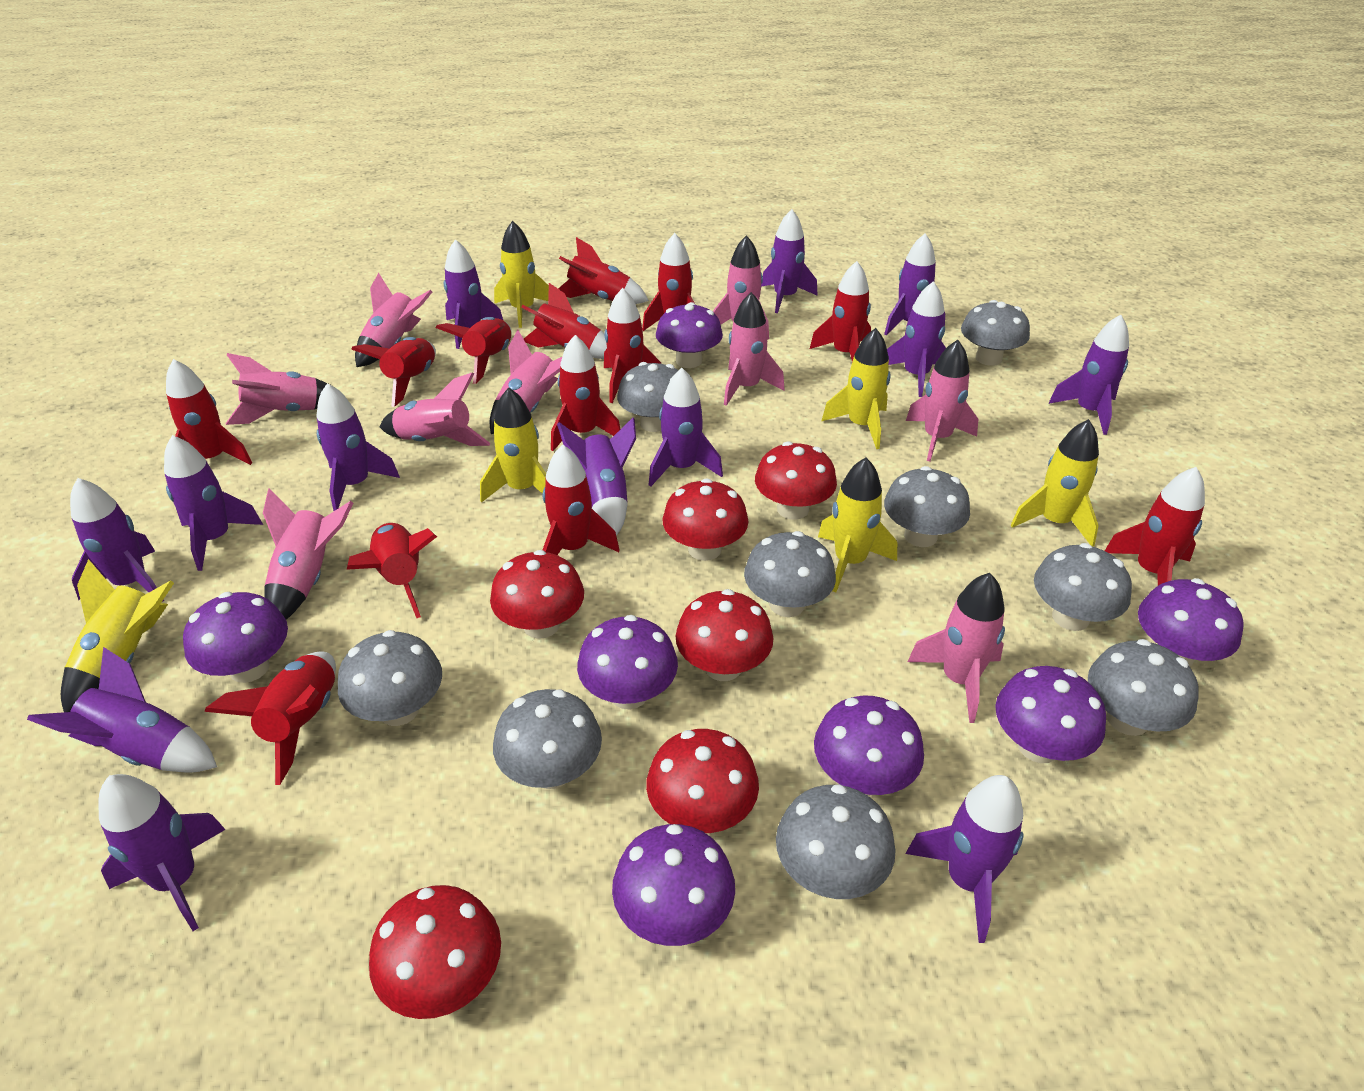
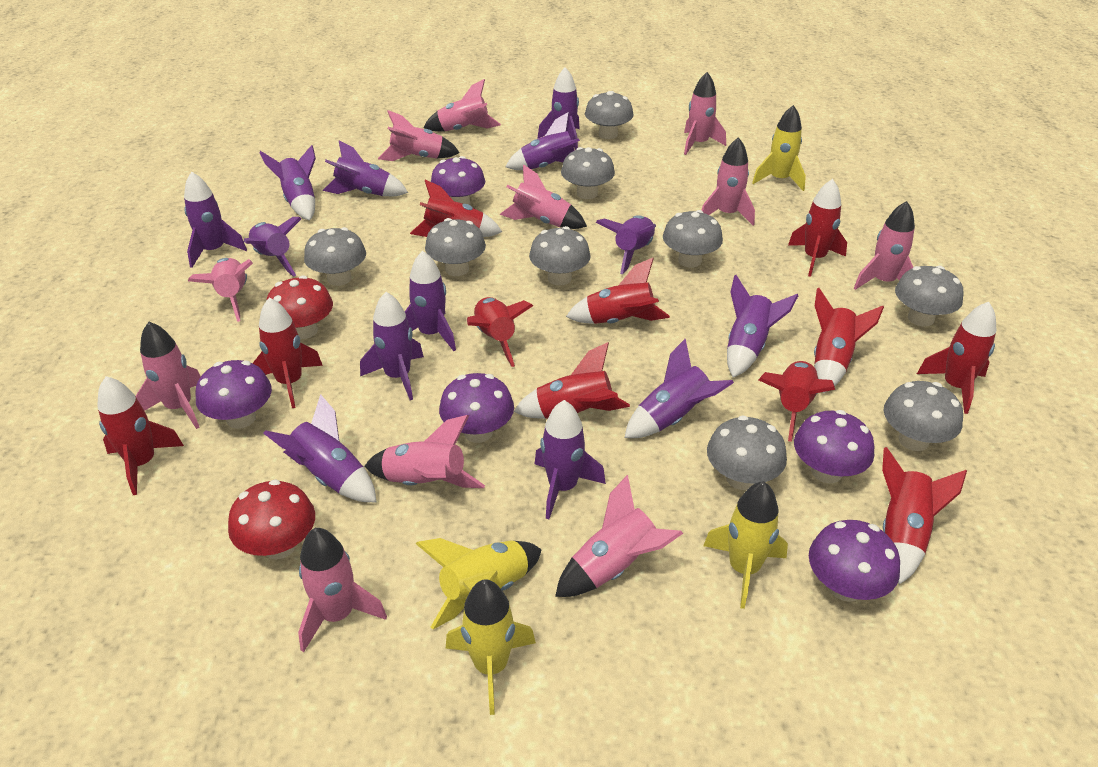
pink rocket: 9 -> 11
purple mushroom: 7 -> 5
red mushroom: 6 -> 2
red rocket: 13 -> 11
yellow rocket: 6 -> 4

